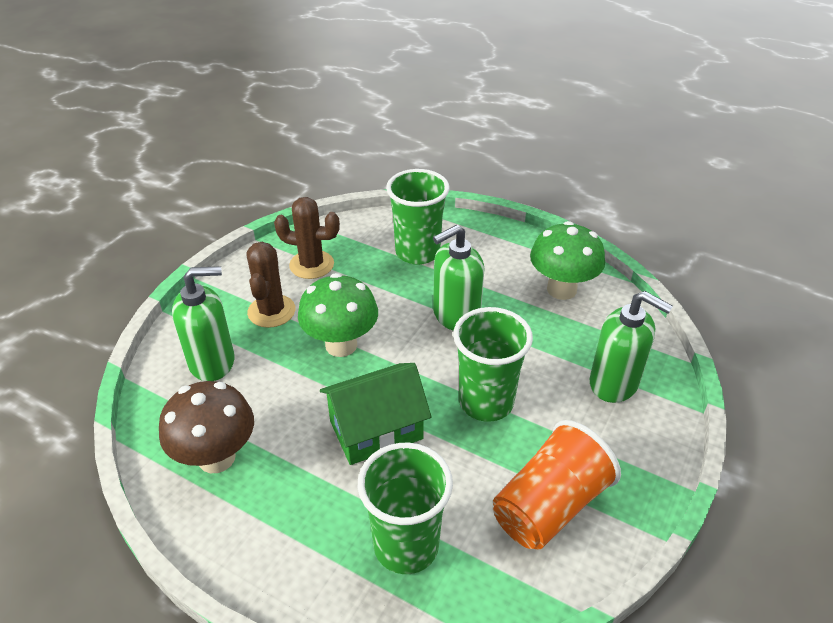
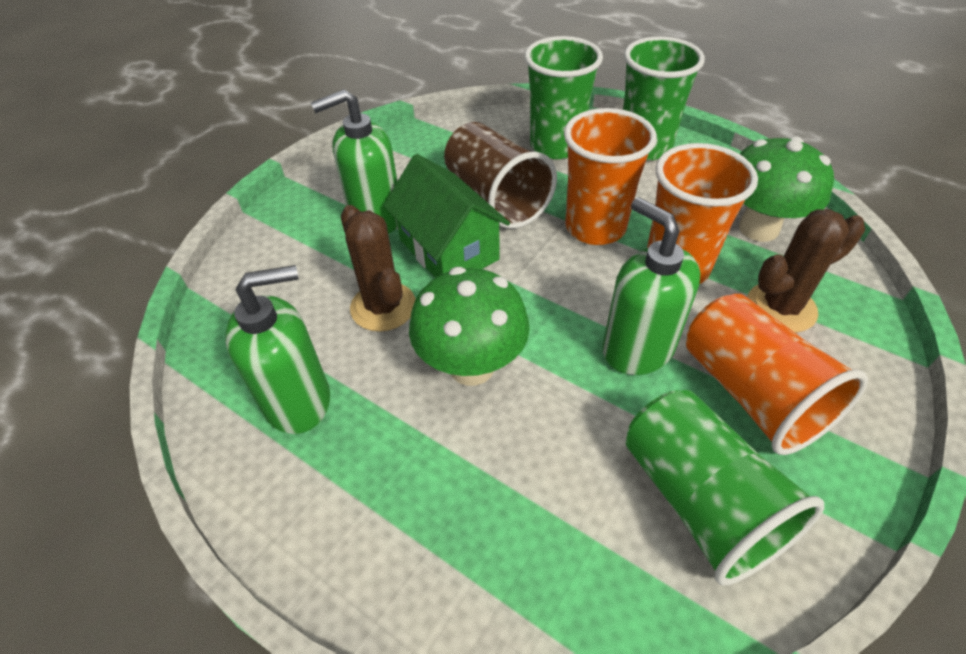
brown cup: 0 -> 1
brown mushroom: 1 -> 0
orange cup: 1 -> 3

